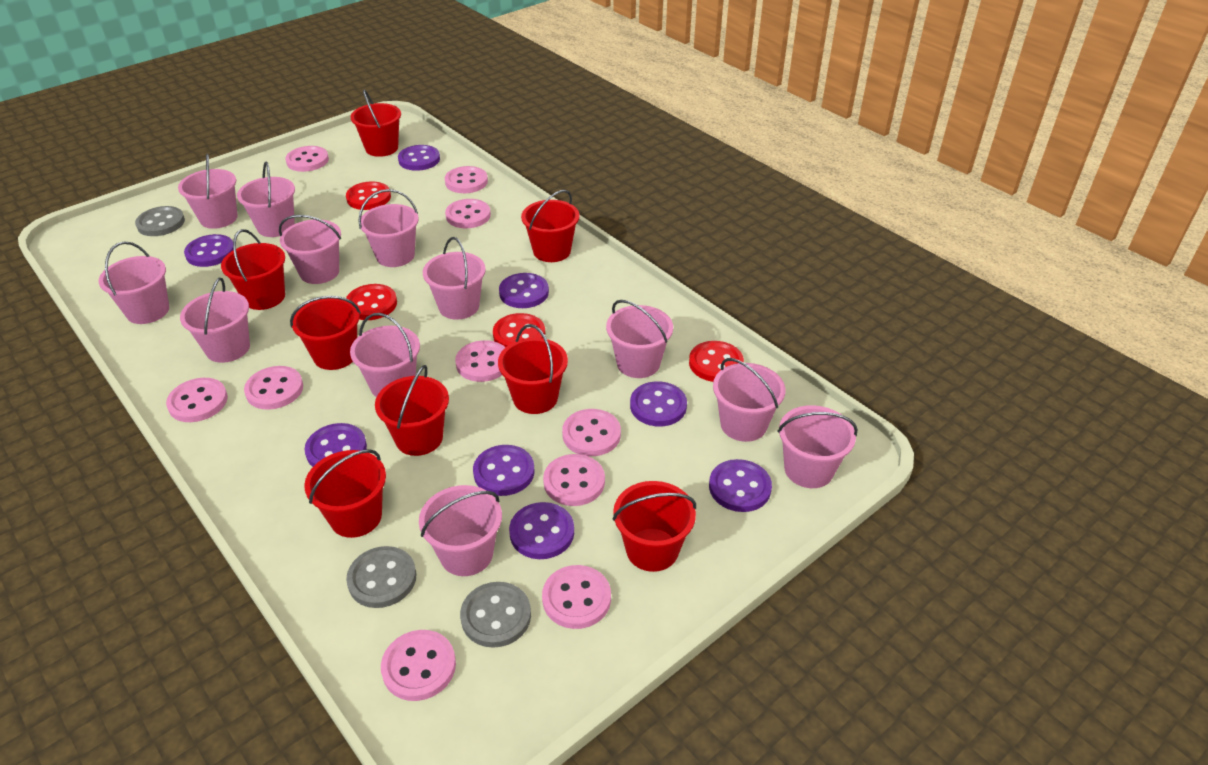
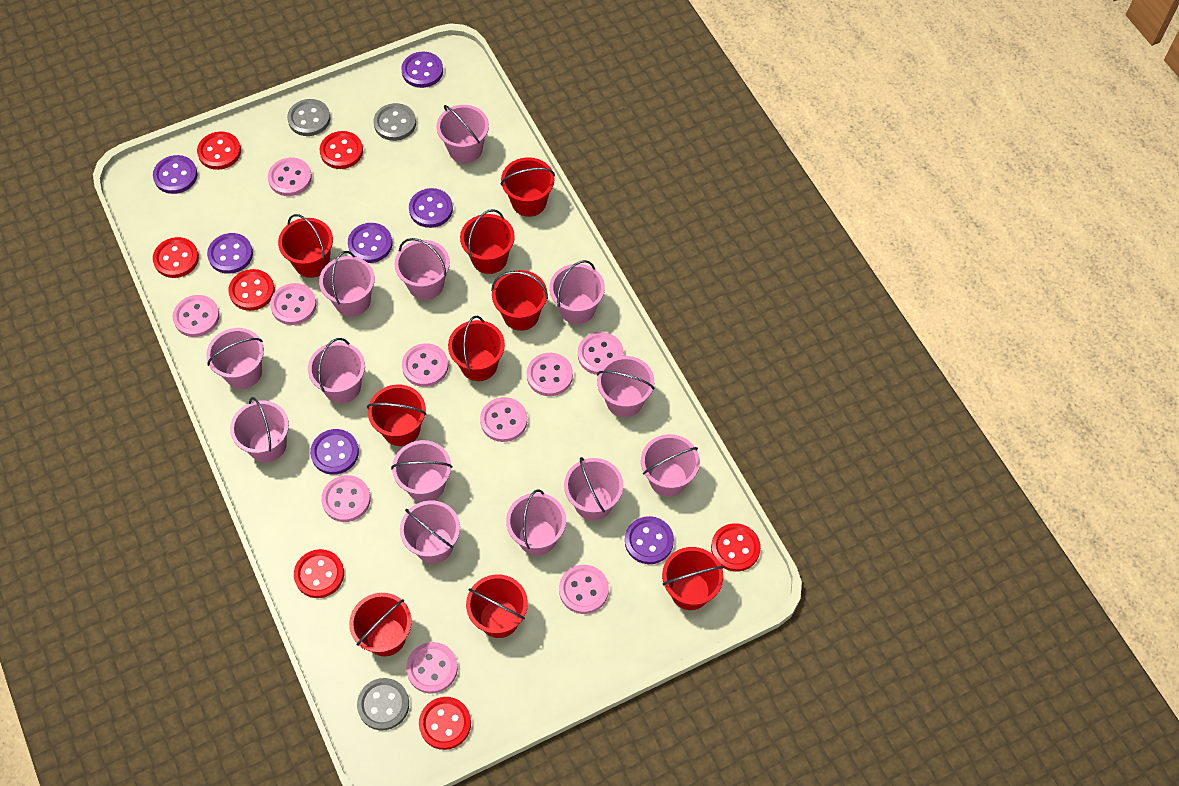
pink bucket: 12 -> 13
purple button: 8 -> 7
red bucket: 8 -> 9
red button: 4 -> 7

